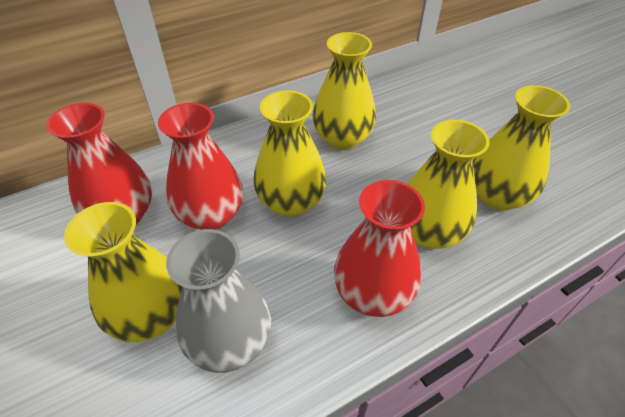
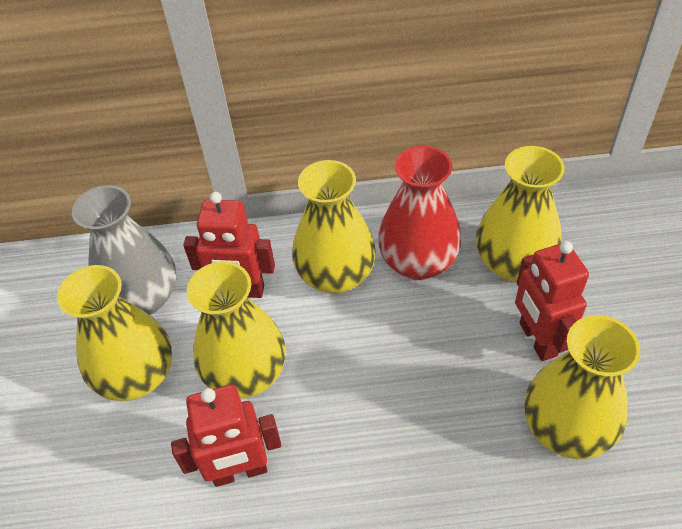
red robot: 0 -> 3
red vase: 3 -> 1

